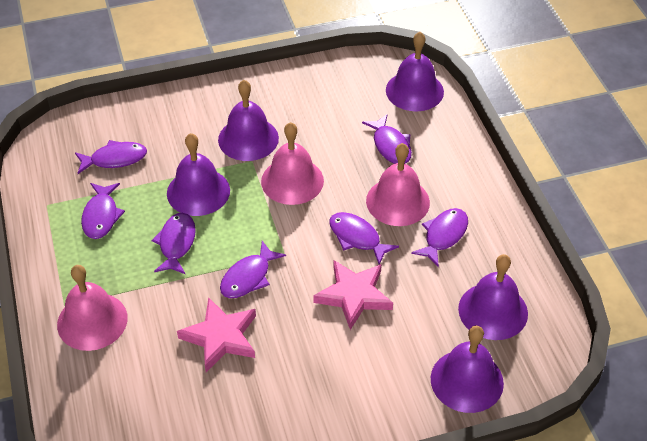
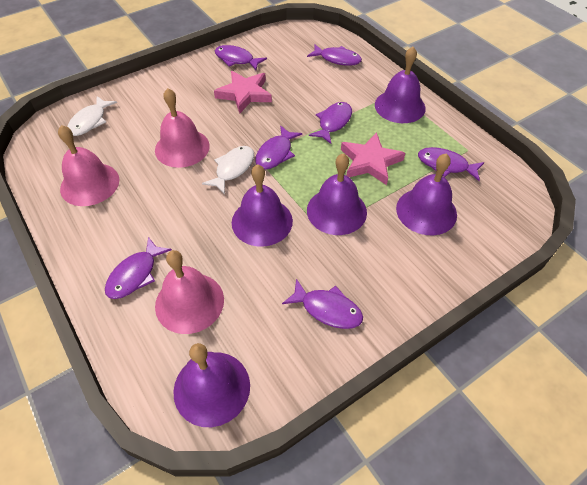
white fish: 0 -> 2

